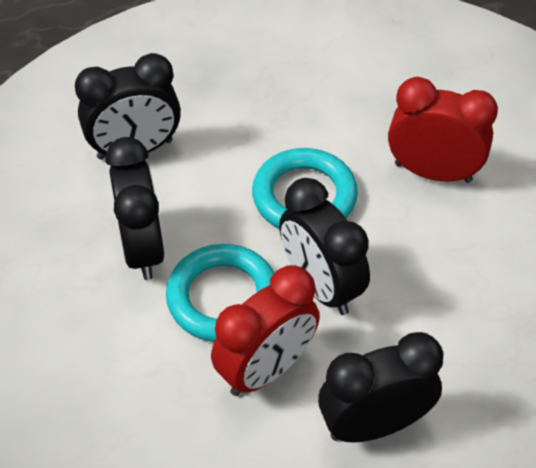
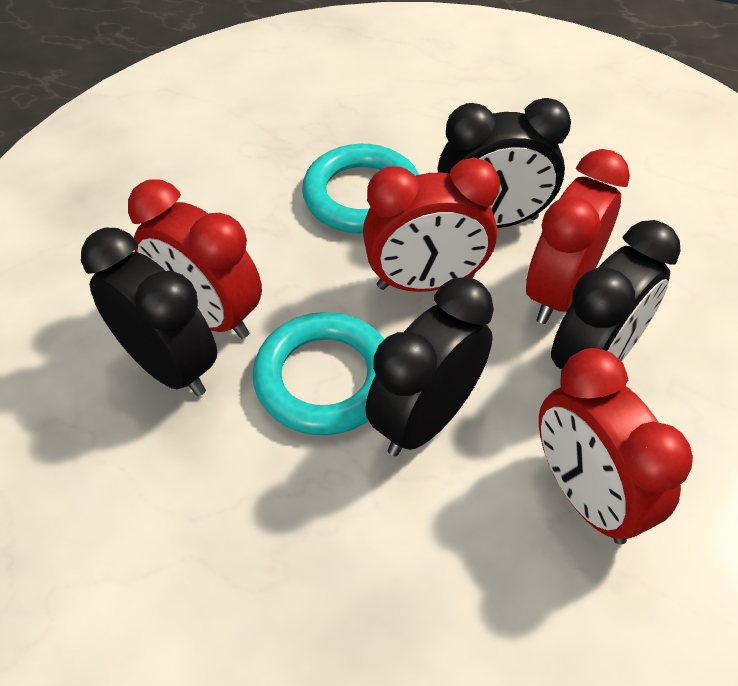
red clock: 2 -> 4

